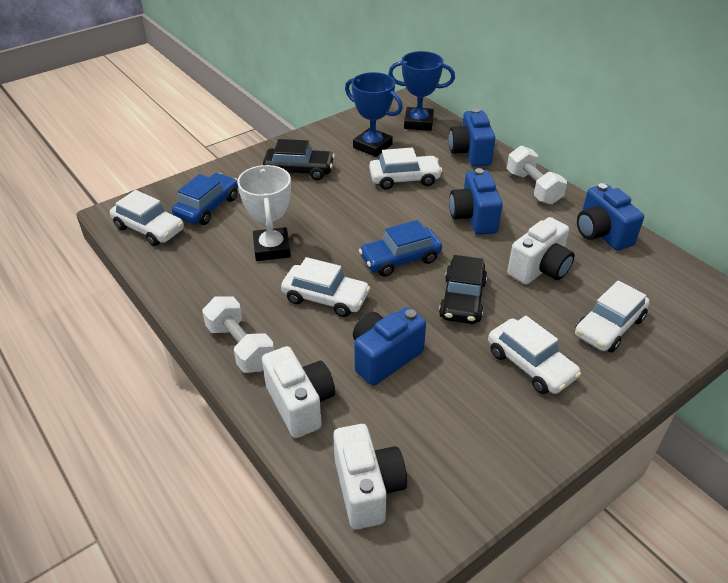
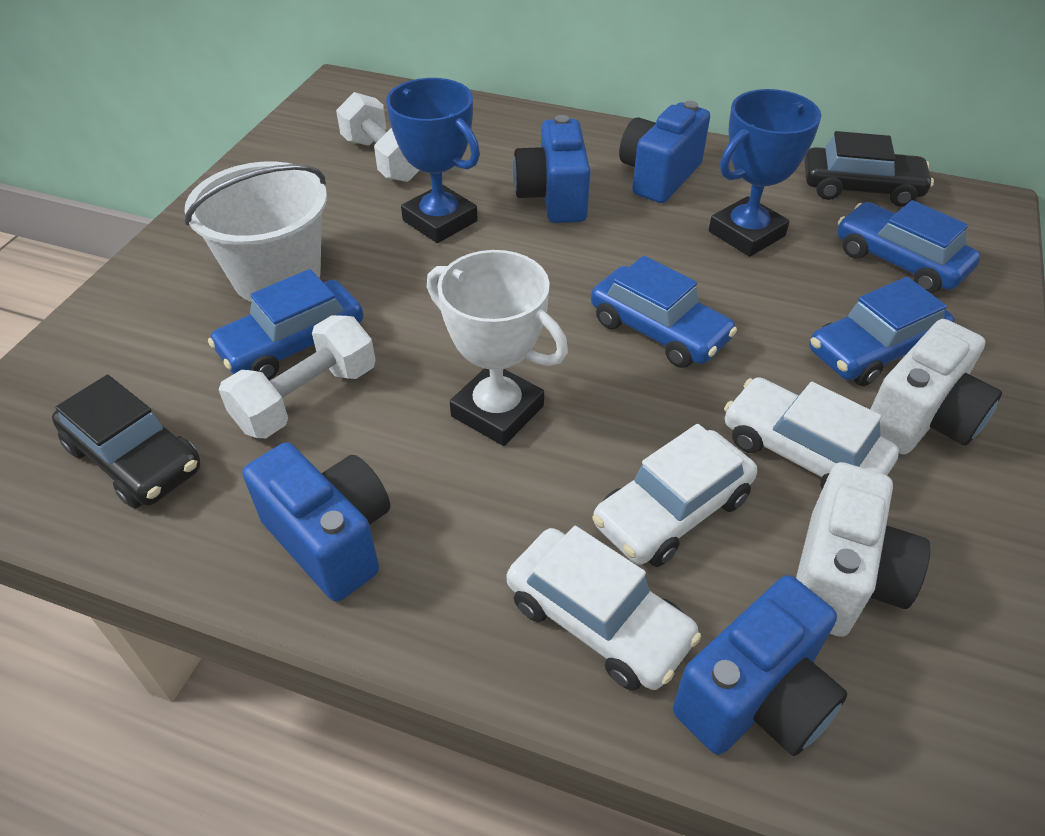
blue car: 2 -> 4
white bucket: 0 -> 1
white camera: 3 -> 2
white car: 5 -> 3

